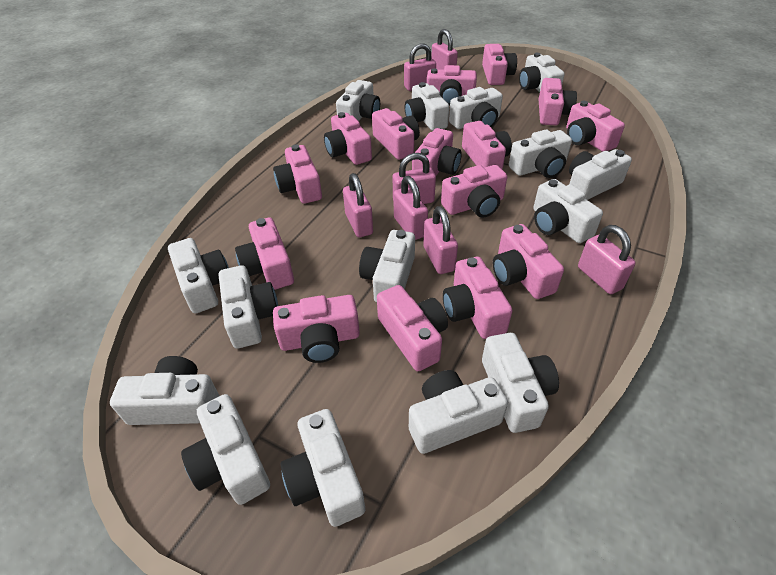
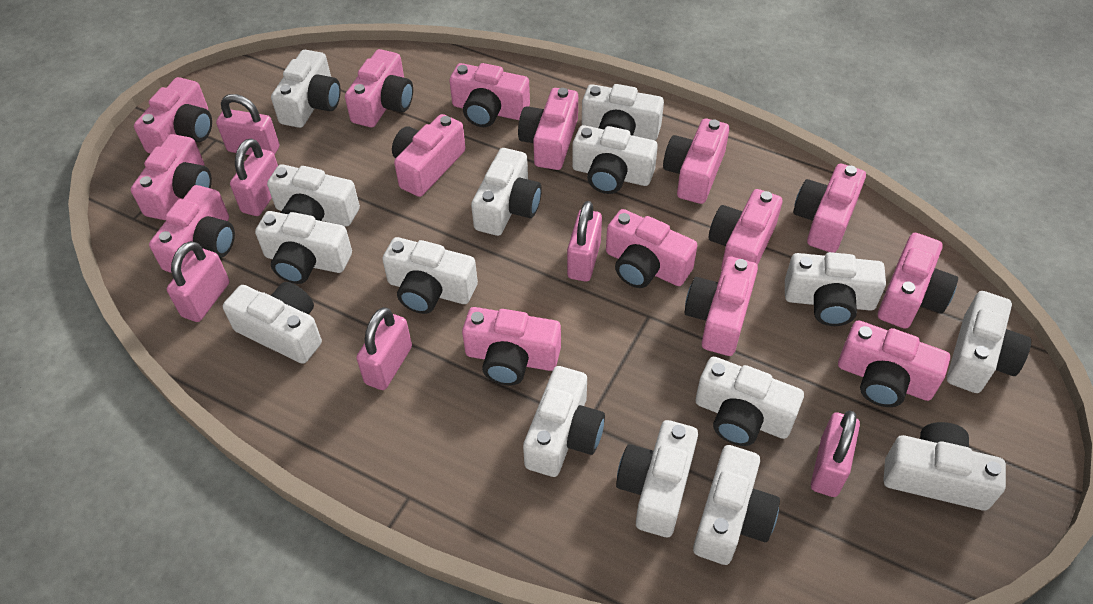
pink padlock: 7 -> 6

